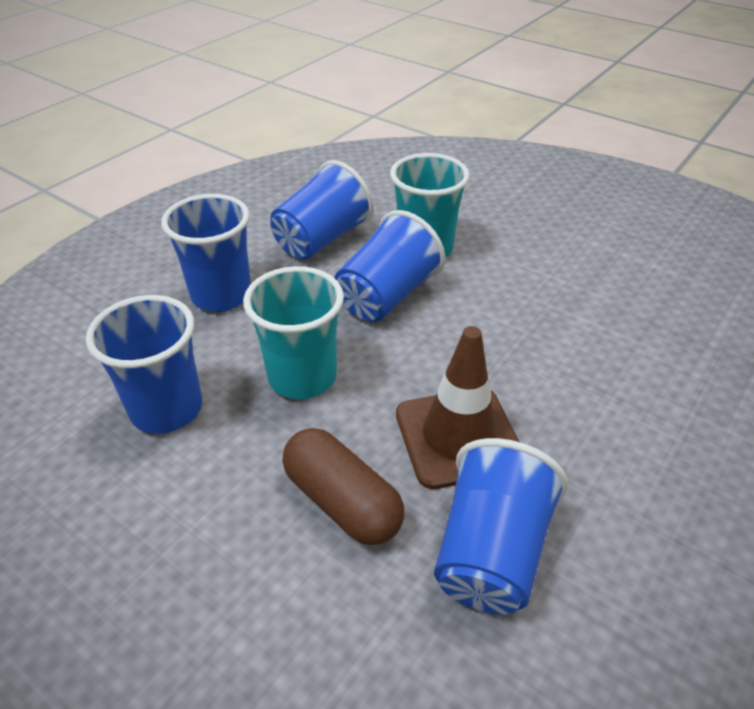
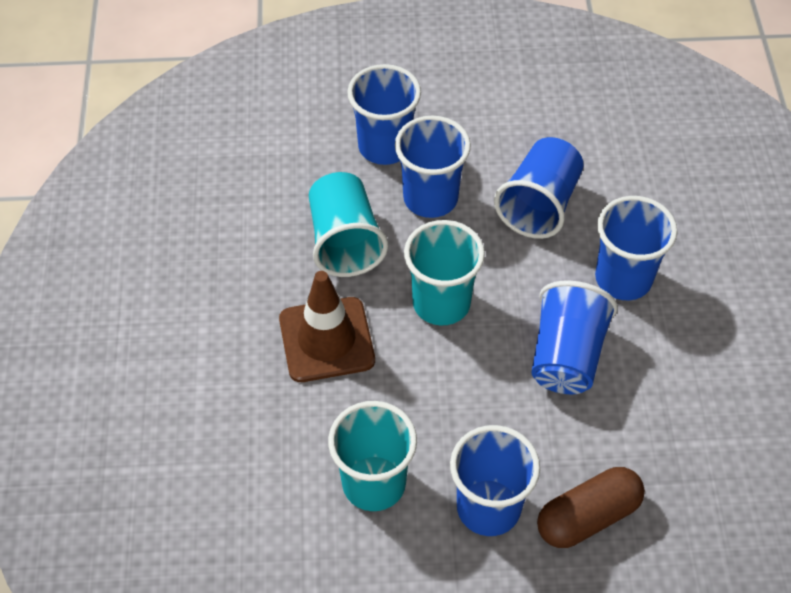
blue cup: 5 -> 6
turquoise cup: 2 -> 3

